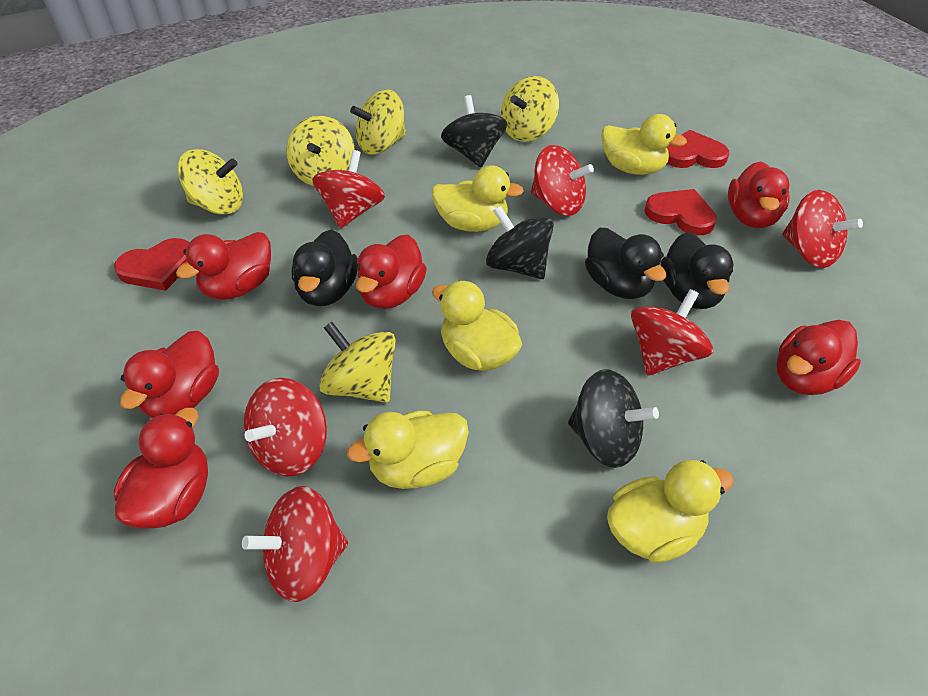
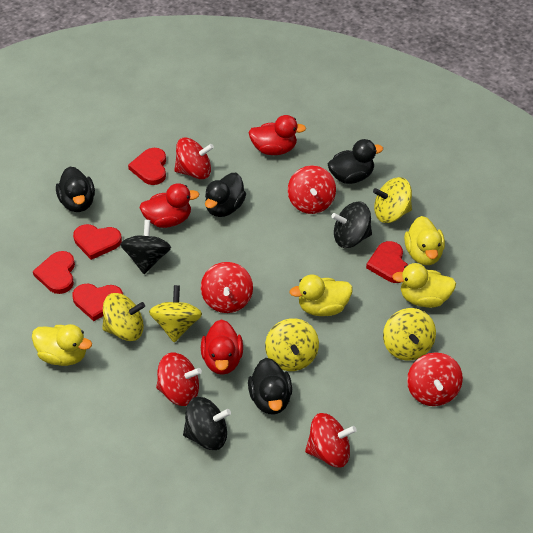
black duck: 3 -> 4
red duck: 6 -> 3
red heart: 3 -> 5
yellow duck: 5 -> 4

